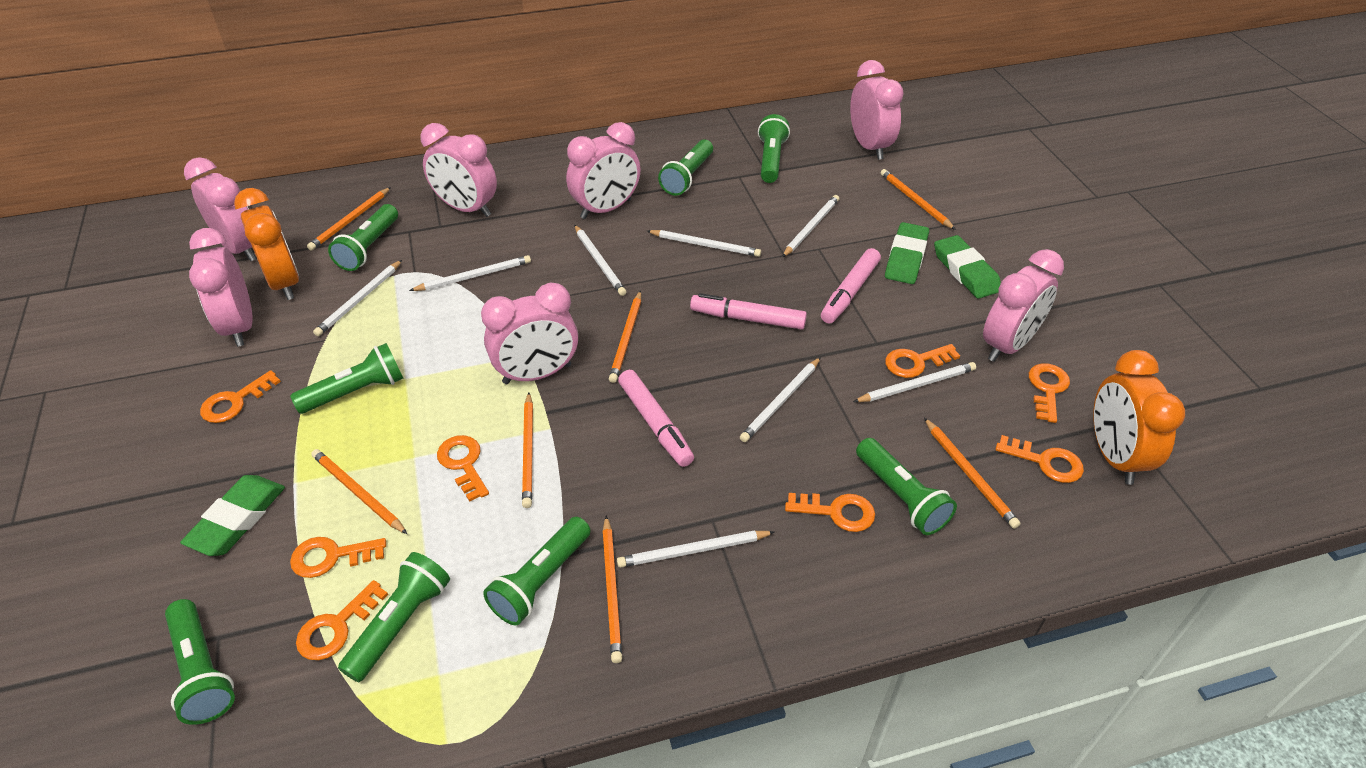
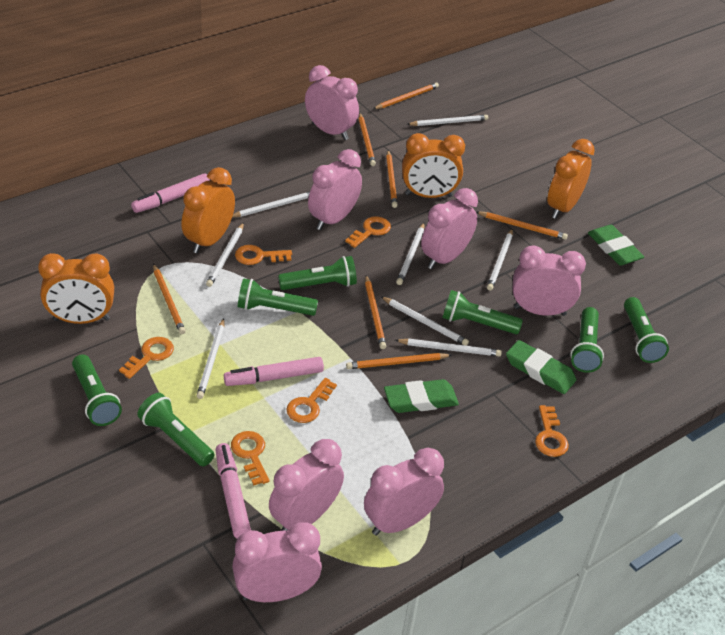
green flashlight: 8 -> 7
orange clock: 2 -> 4
orange key: 8 -> 6

